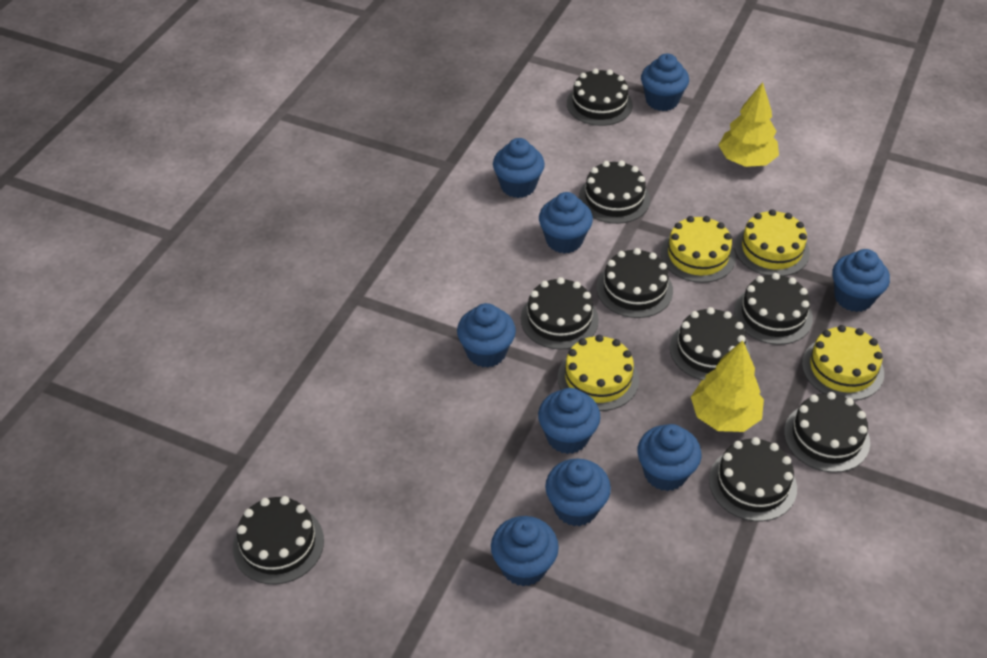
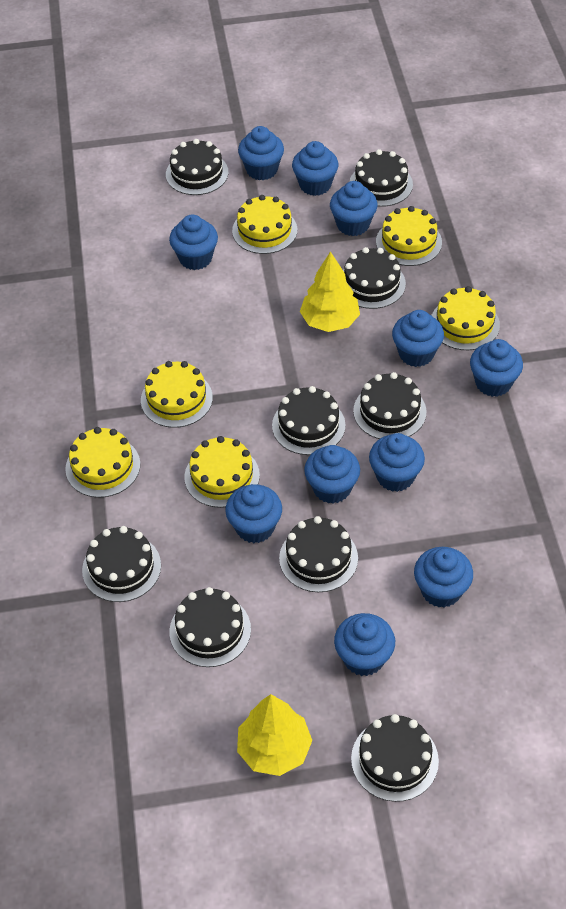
blue cupcake: 9 -> 11
yellow cake: 4 -> 6

